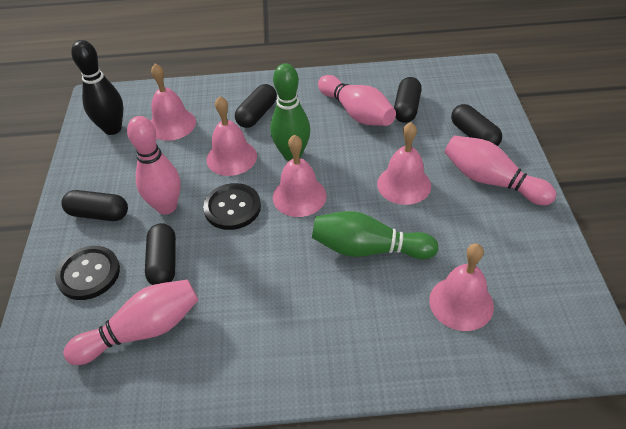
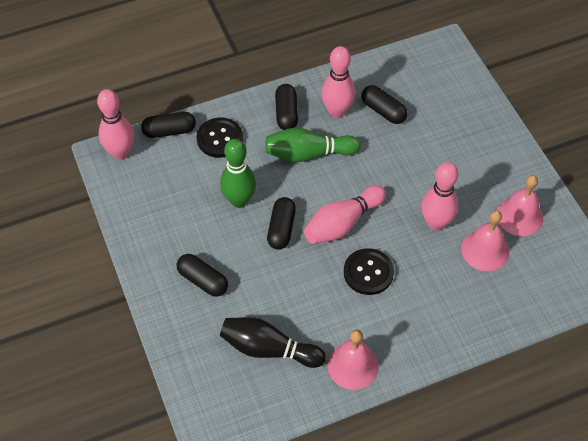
pink bell: 5 -> 3

